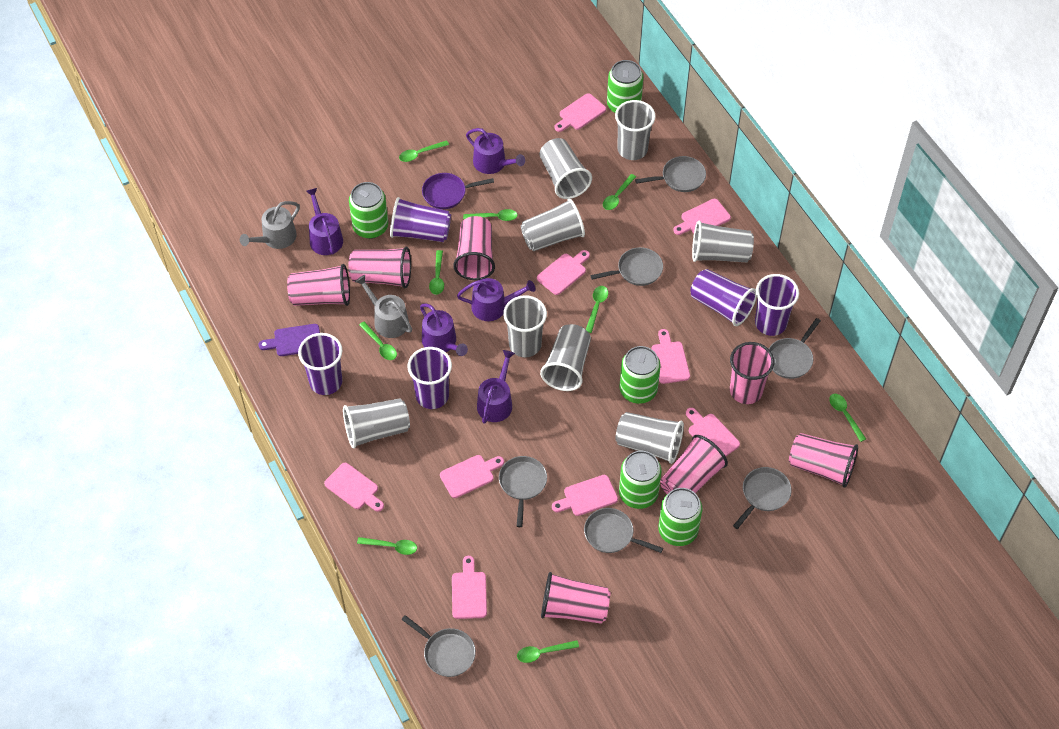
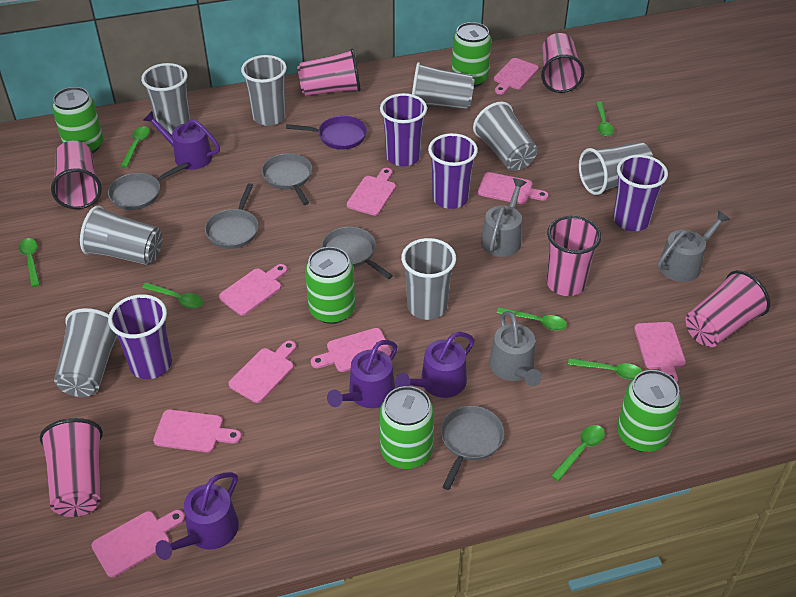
green spoon: 9 -> 7
grey pan: 7 -> 5
grey watering can: 2 -> 3
pink cup: 7 -> 6
purple cup: 5 -> 4
purple cutting board: 1 -> 0
purple watering can: 5 -> 4

